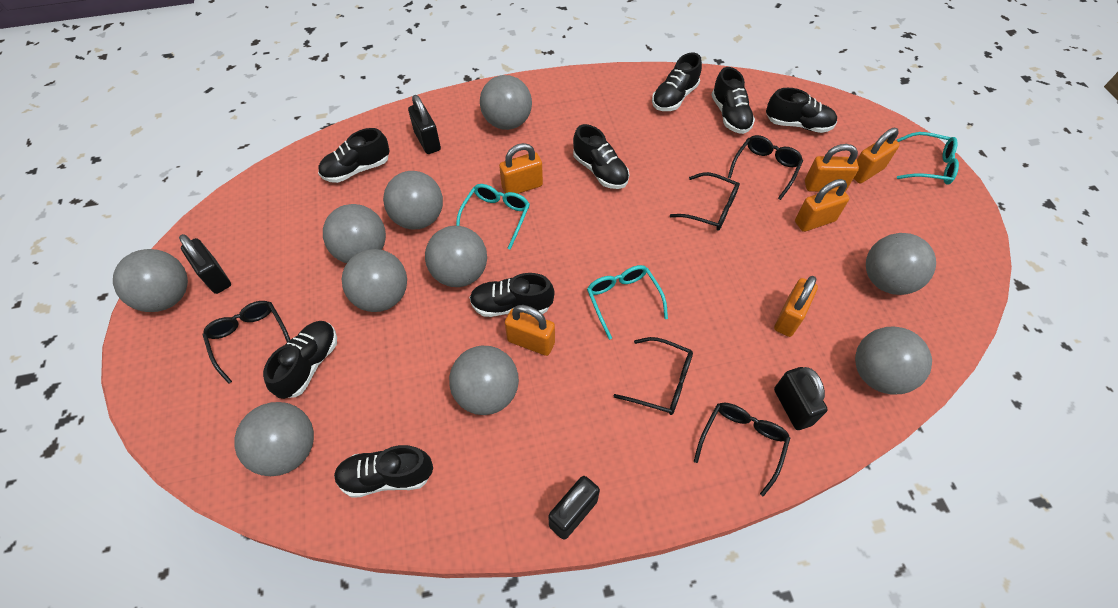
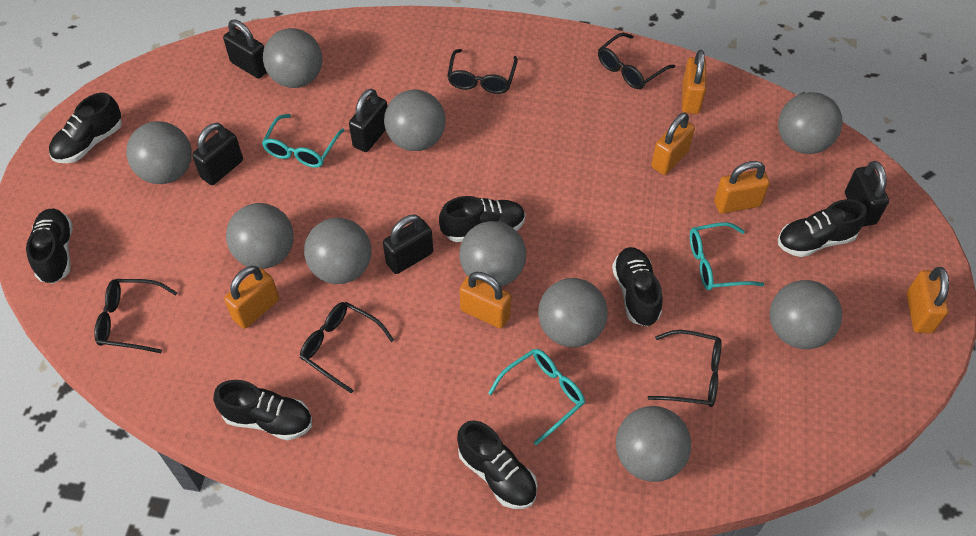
black padlock: 4 -> 5
black shoe: 8 -> 7

